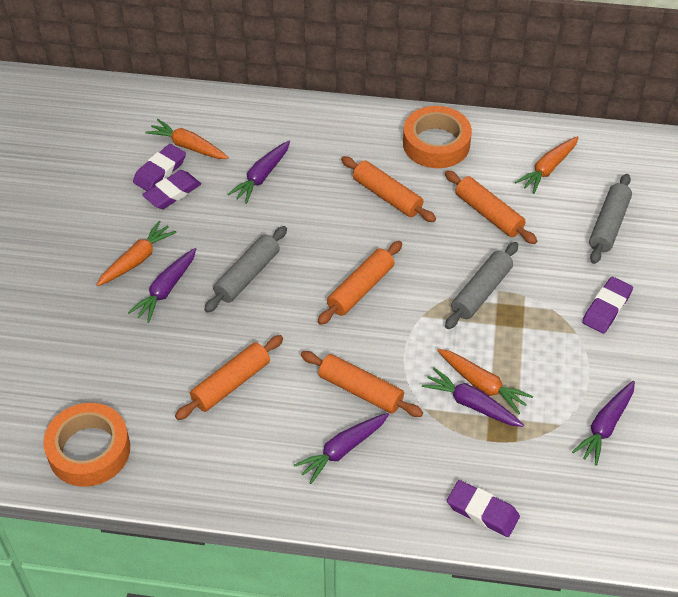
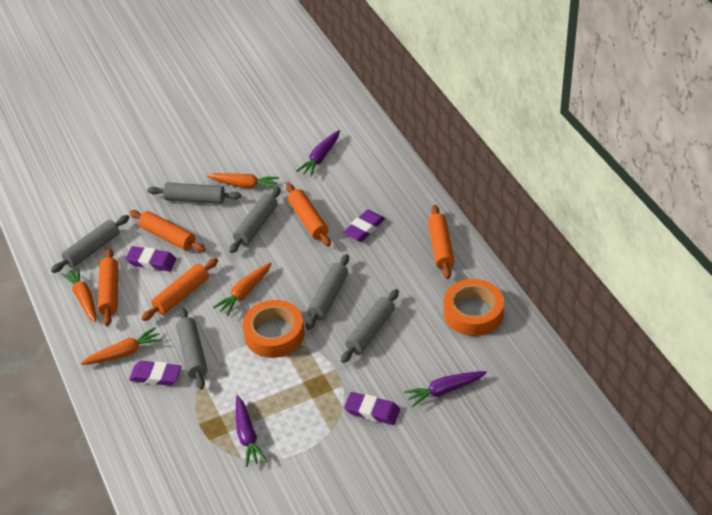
grey rolling pin: 3 -> 6
purple carrot: 5 -> 3

